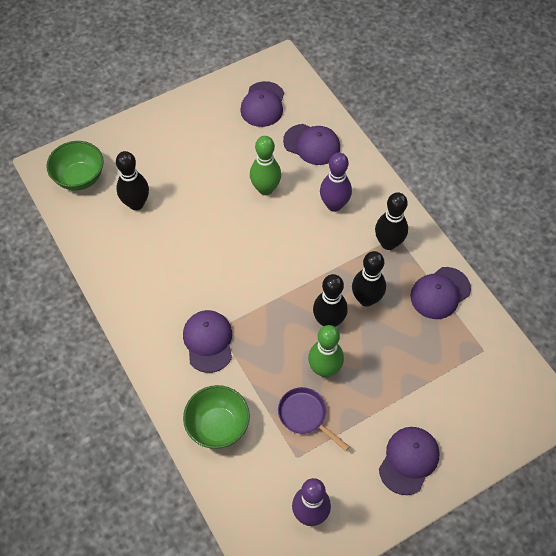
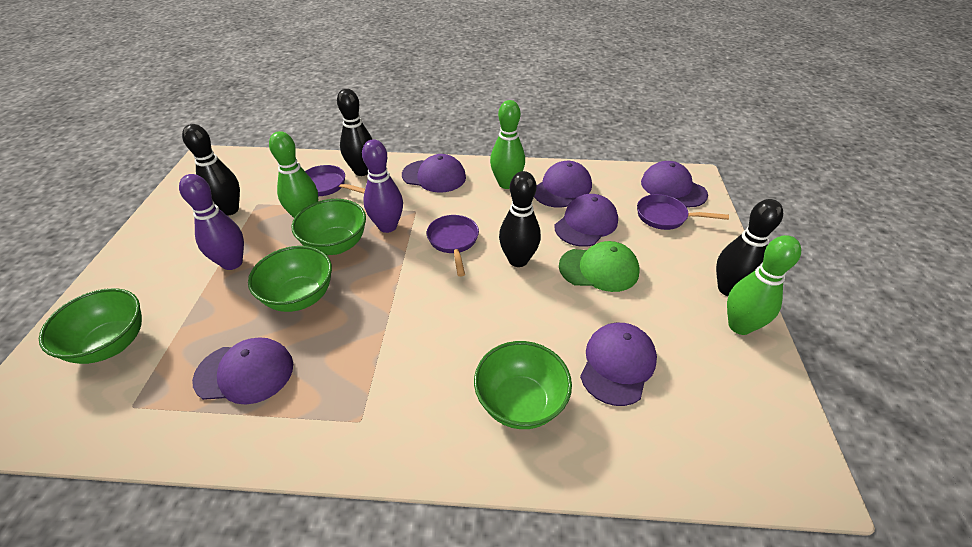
green bowl: 2 -> 4
green bowling pin: 2 -> 3
green cap: 0 -> 1
purple cap: 5 -> 6
purple pan: 1 -> 3

